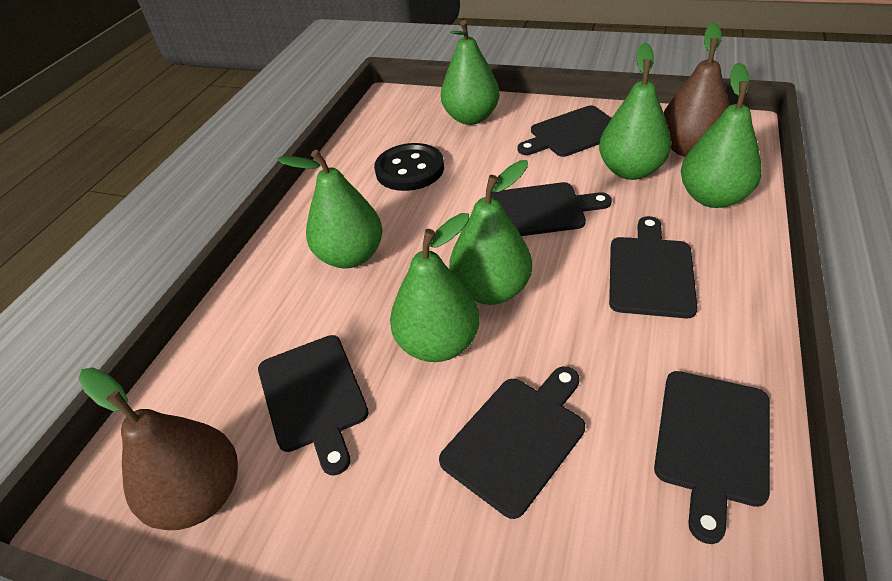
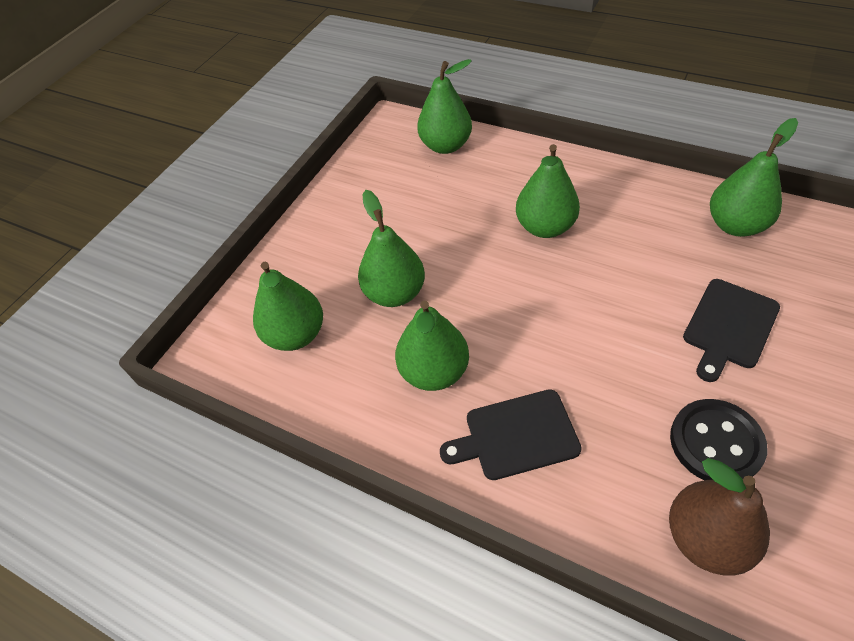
black cutting board: 6 -> 2
brown pear: 2 -> 1

